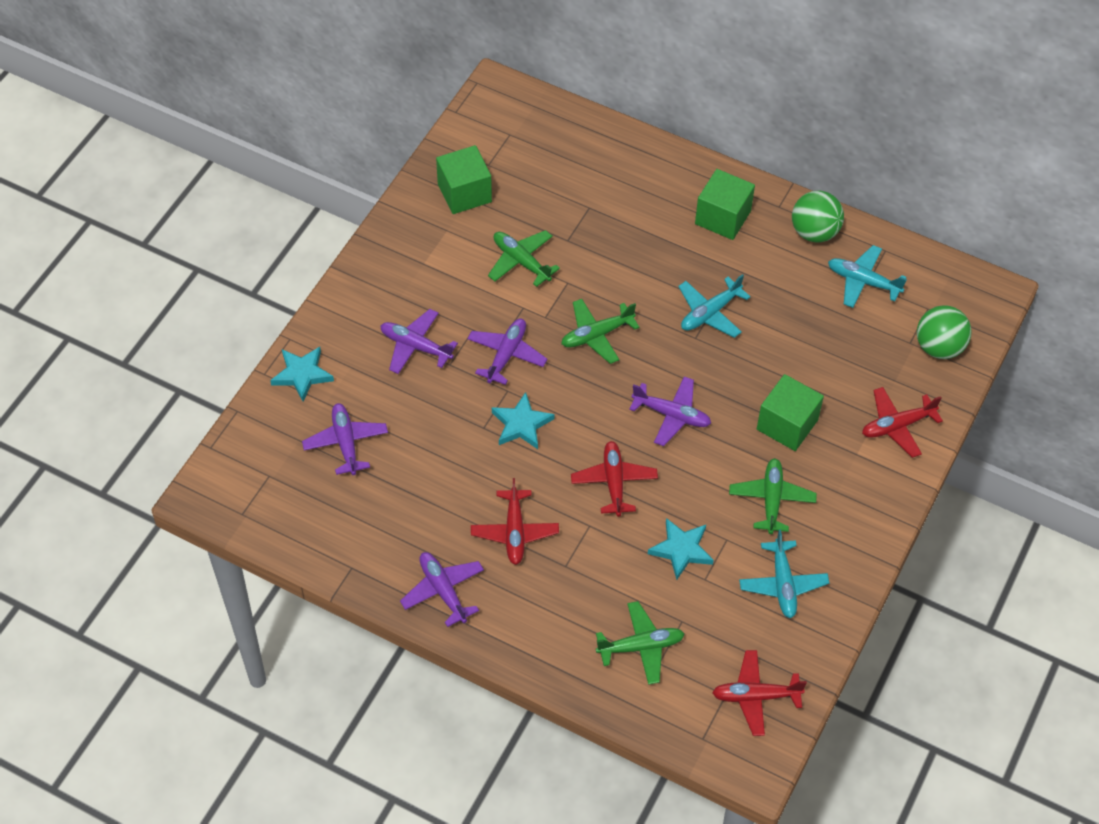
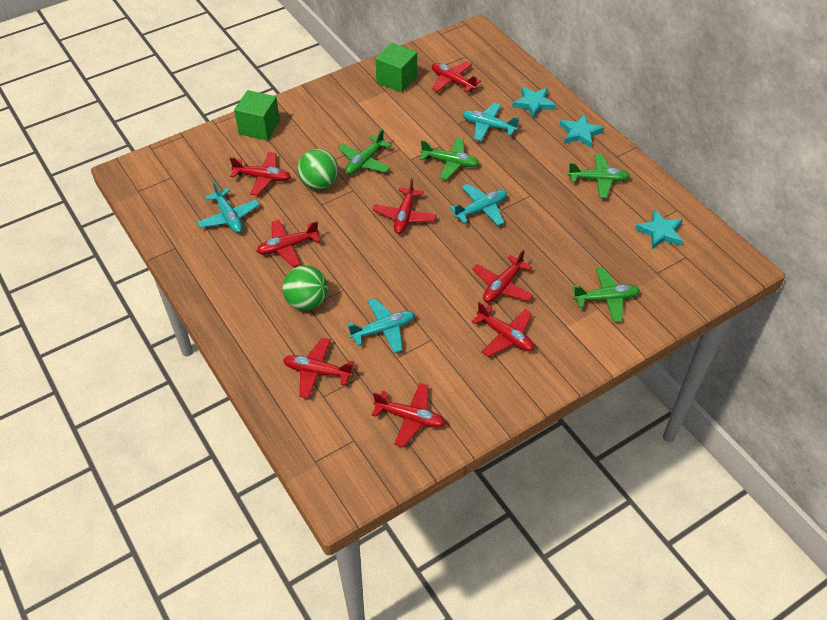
green cube: 3 -> 2
purple plane: 5 -> 0
red plane: 4 -> 8
turquoise plane: 3 -> 4

